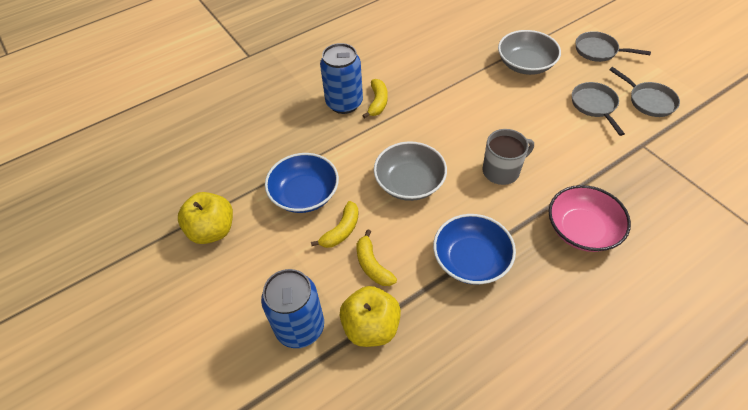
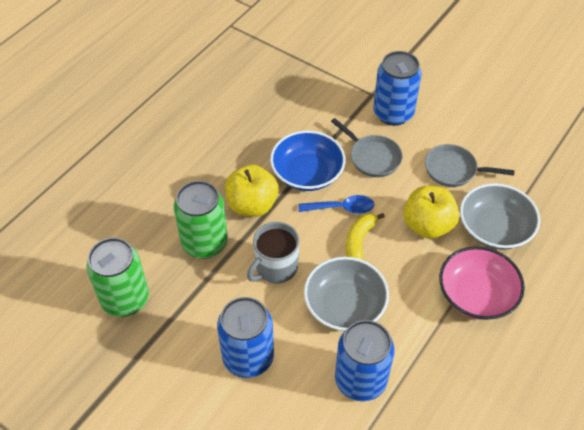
blue bowl: 2 -> 1
blue can: 2 -> 3
blue spoon: 0 -> 1
green can: 0 -> 2
grey pan: 3 -> 2
yellow banana: 3 -> 1

